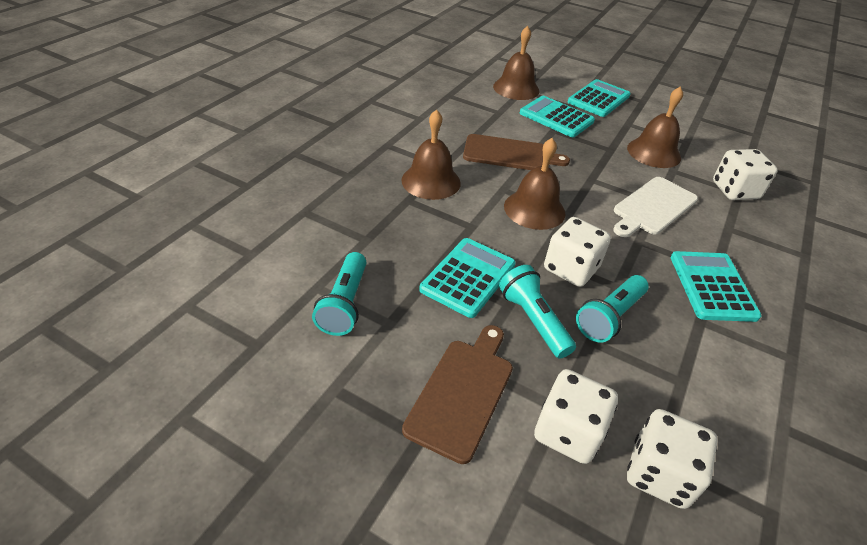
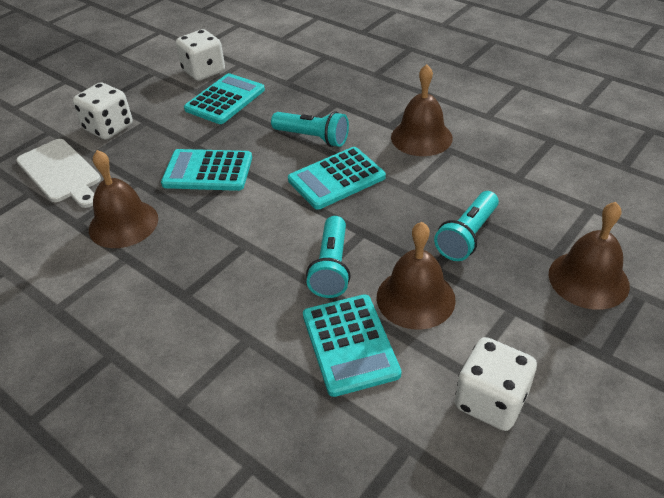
brown cutting board: 2 -> 0
white dice: 4 -> 3

